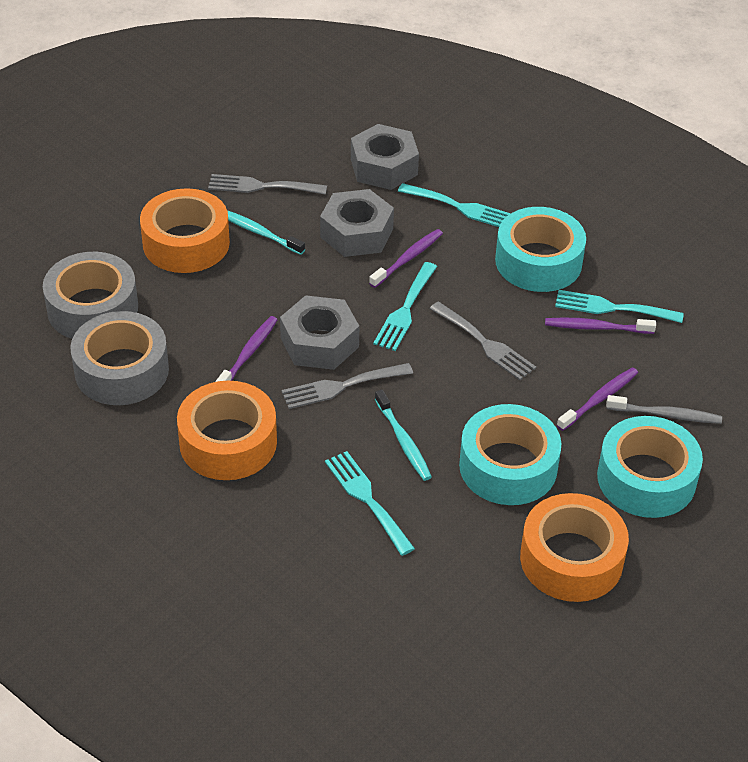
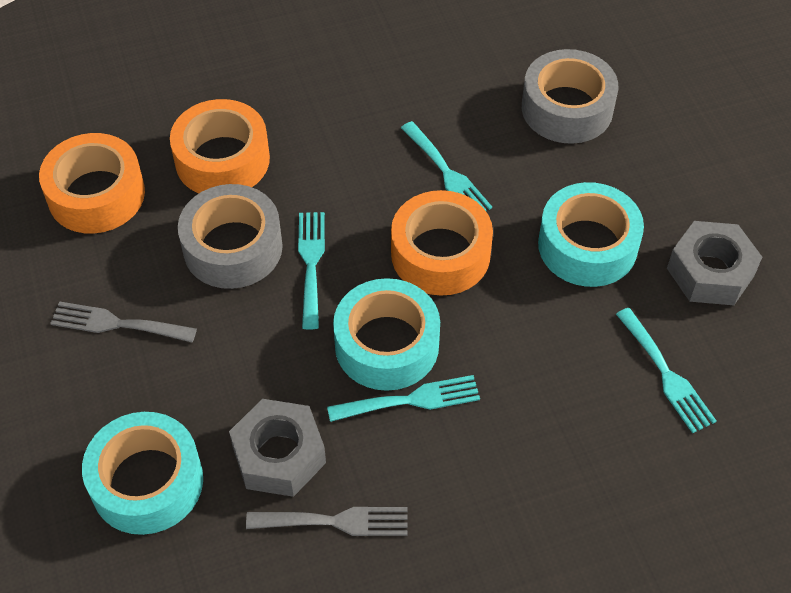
grey fork: 3 -> 2
grey nut: 3 -> 2
grey toothbrush: 1 -> 0
purple toothbrush: 4 -> 0
turquoise toothbrush: 2 -> 0

